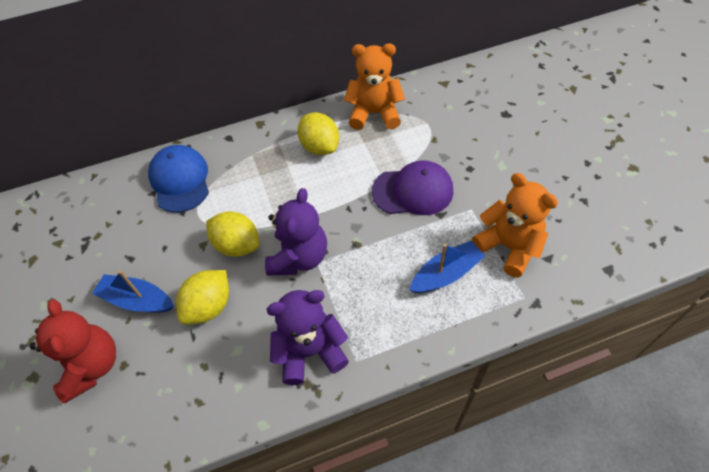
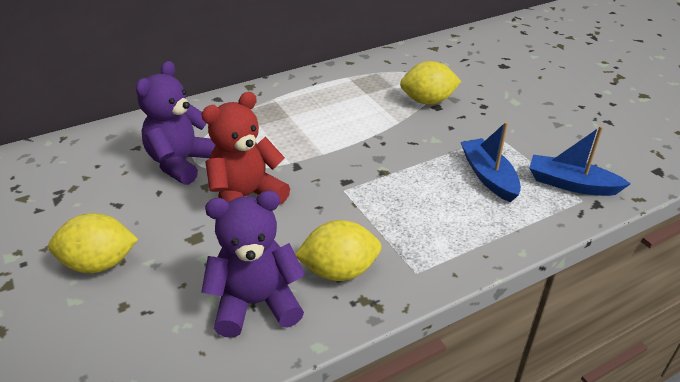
blue cap: 1 -> 0
orange teddy bear: 2 -> 0
purple cap: 1 -> 0

